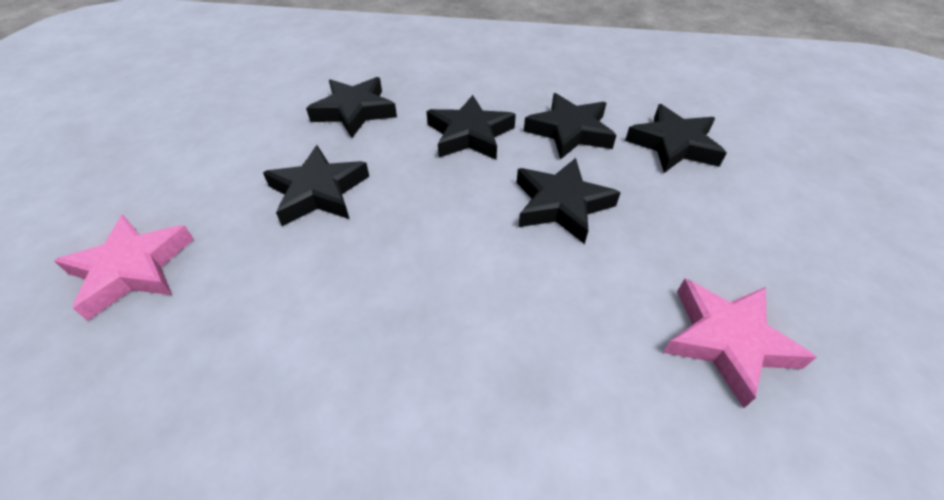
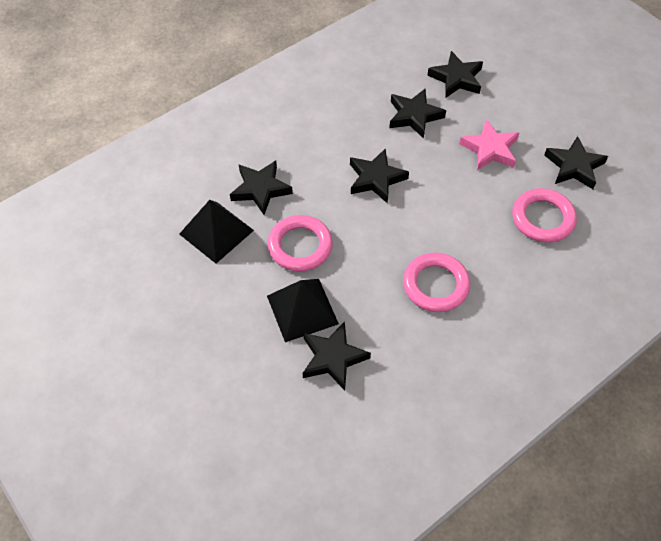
black pyramid: 0 -> 2
pink ring: 0 -> 3
pink star: 2 -> 1

